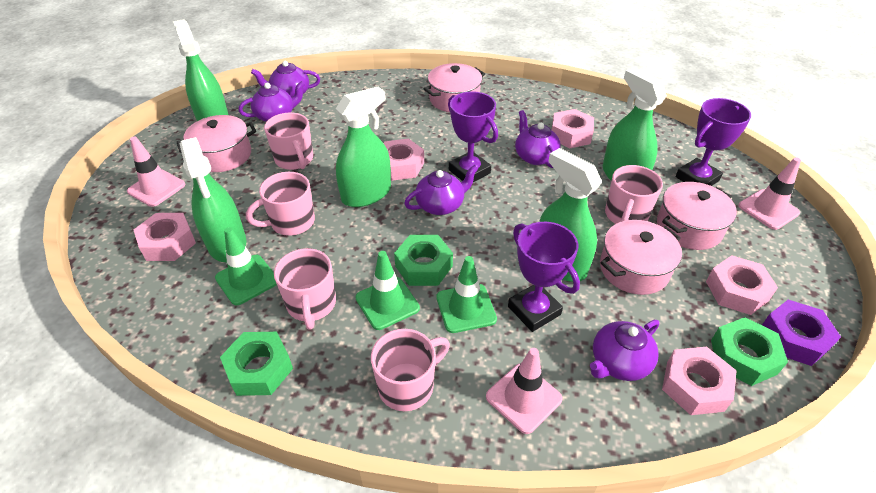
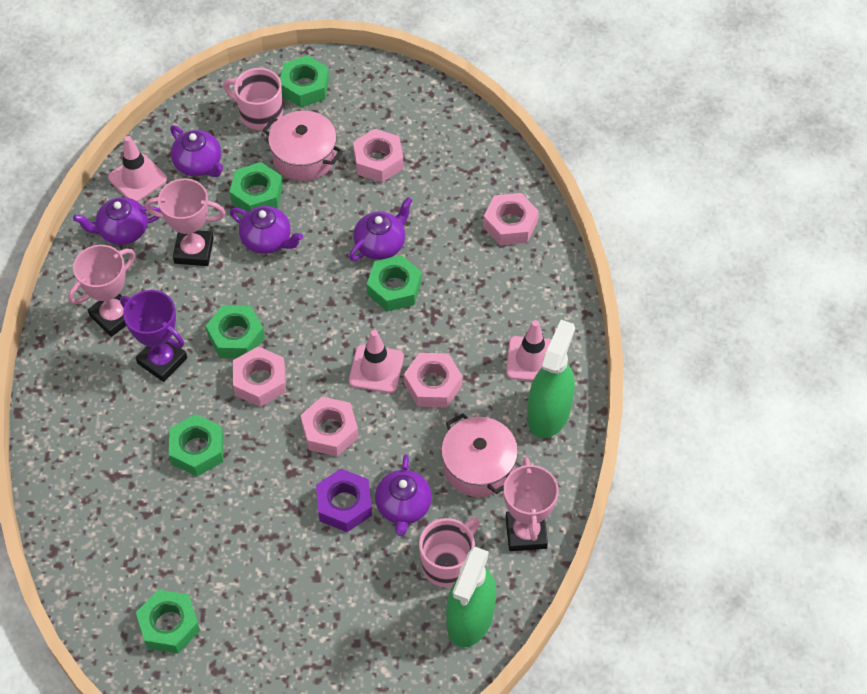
green nut: 3 -> 6
green spray bottle: 5 -> 2
green traffic cone: 3 -> 0
pink mug: 5 -> 2
pink pot: 4 -> 2
pink trophy: 0 -> 3
purple trophy: 3 -> 1

